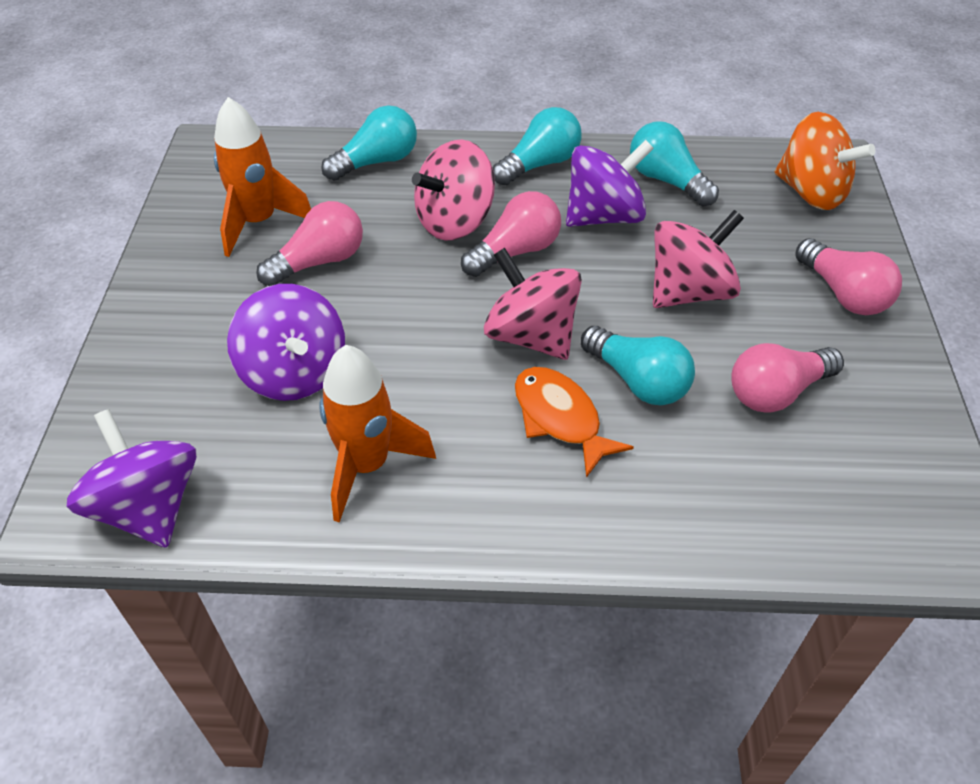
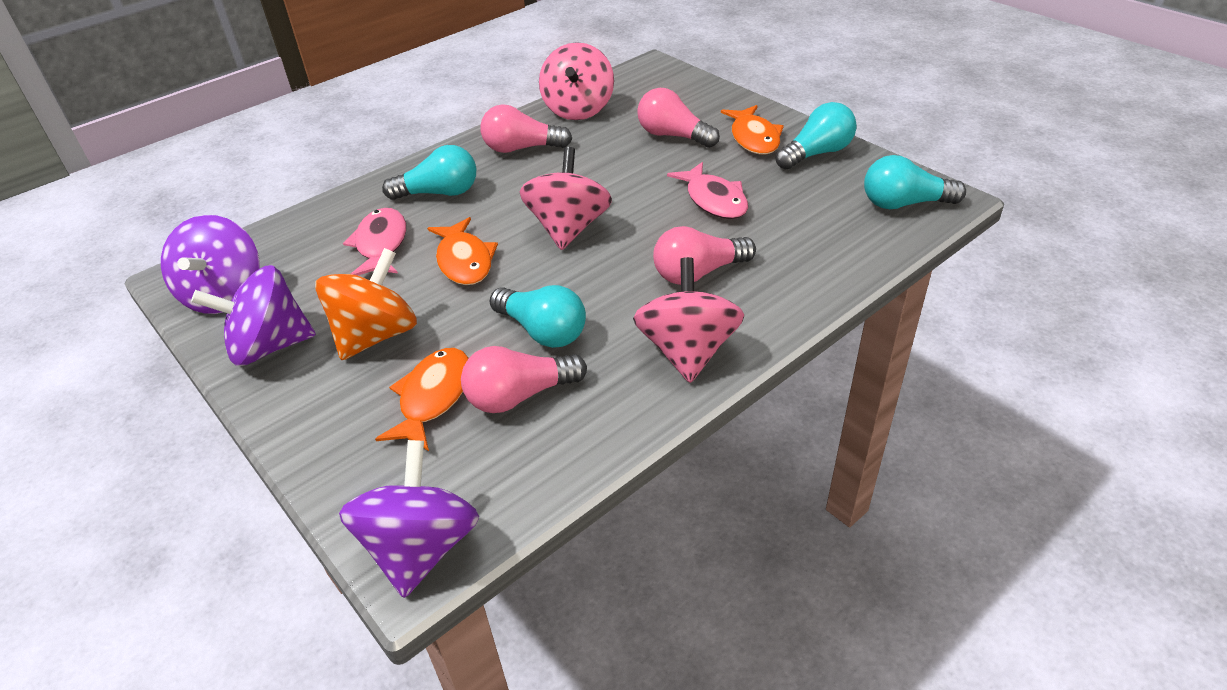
orange fish: 1 -> 3
orange rocket: 2 -> 0
pink fish: 0 -> 2

